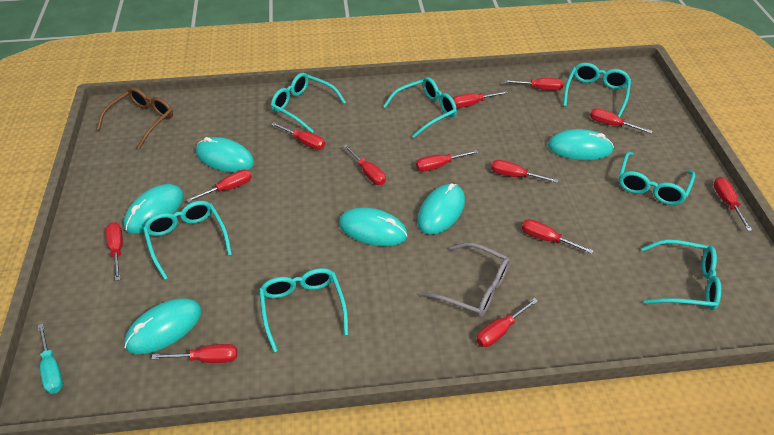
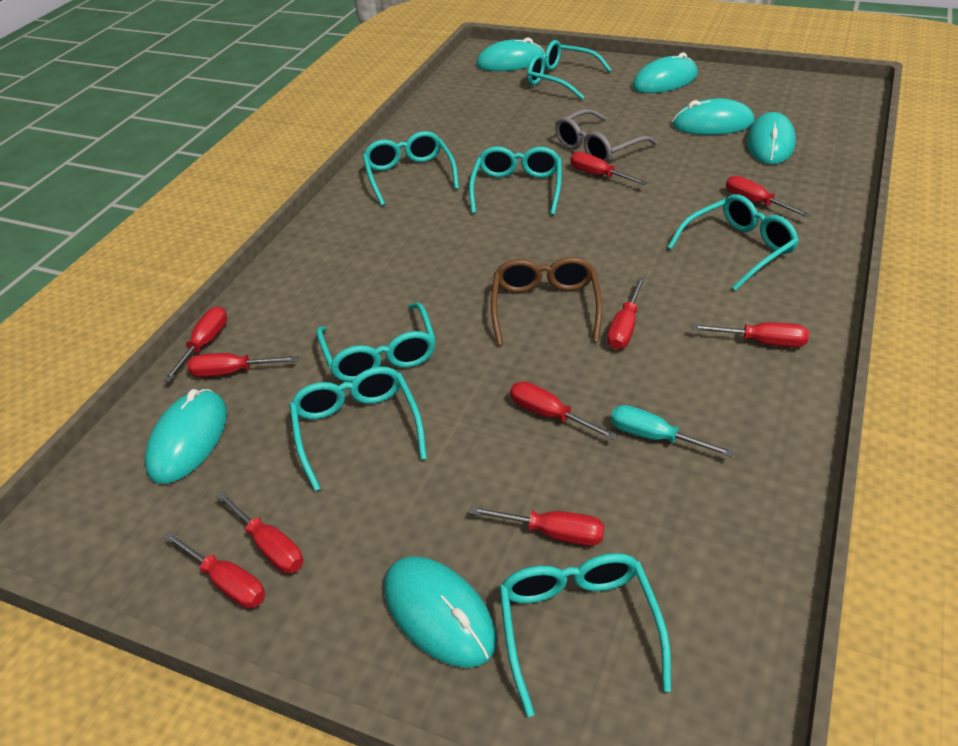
red screwdriver: 13 -> 10

